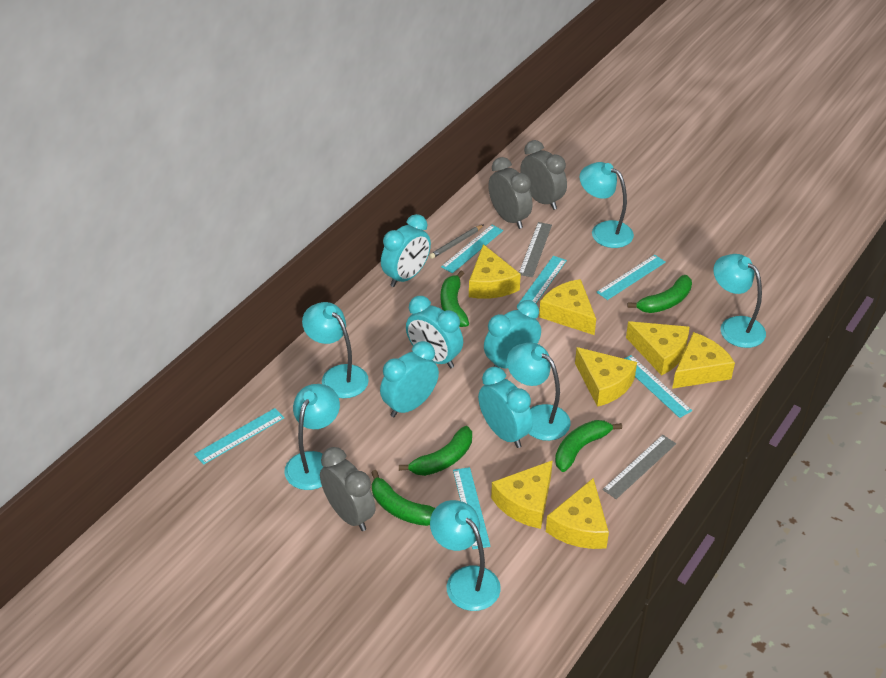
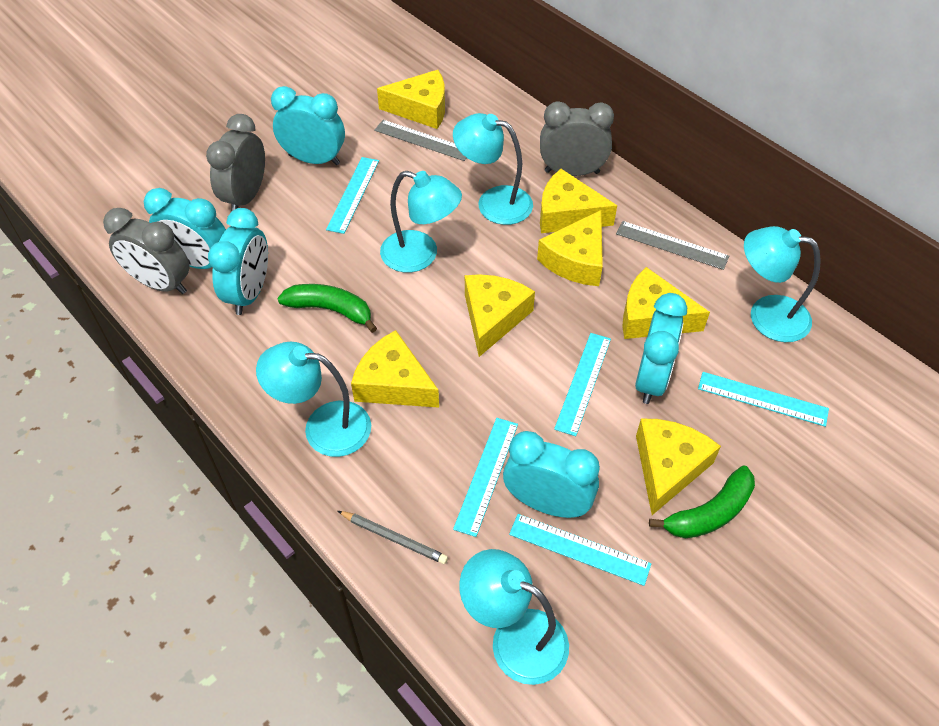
green banana: 5 -> 2
turquoise lamp: 6 -> 5
turquoise ruler: 6 -> 5

